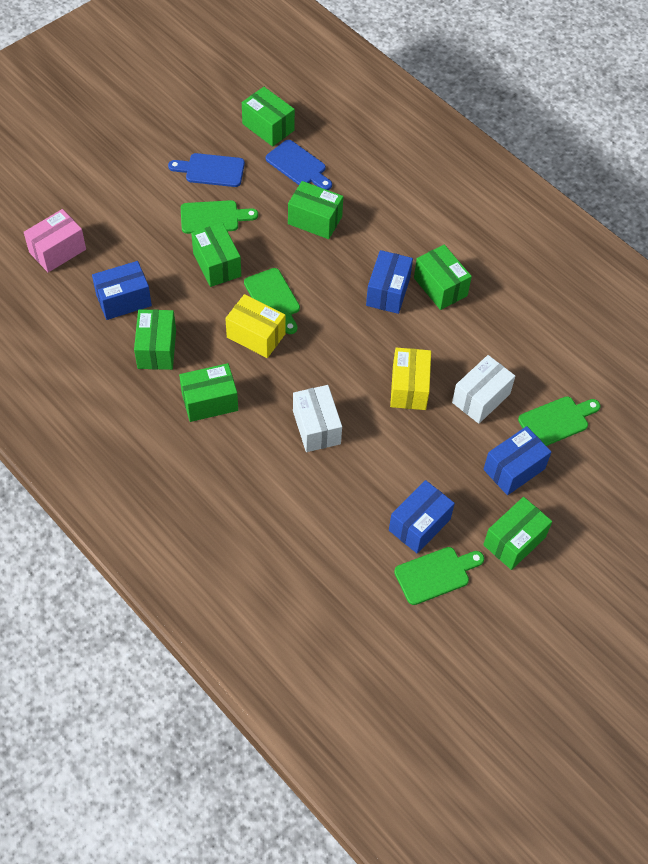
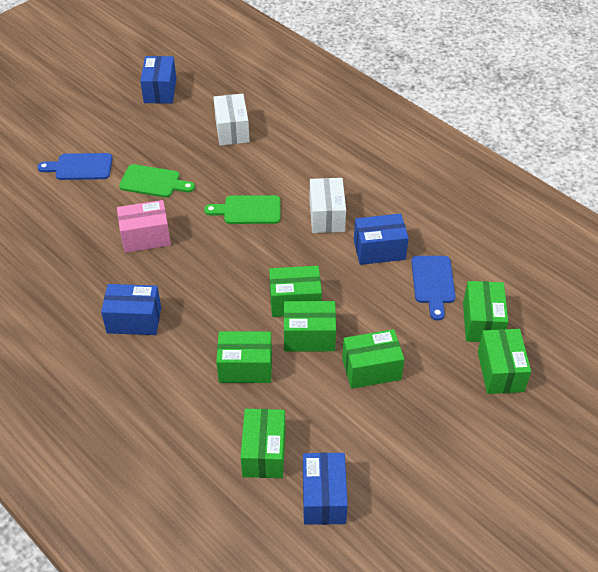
green cutting board: 4 -> 2
yellow box: 2 -> 0

